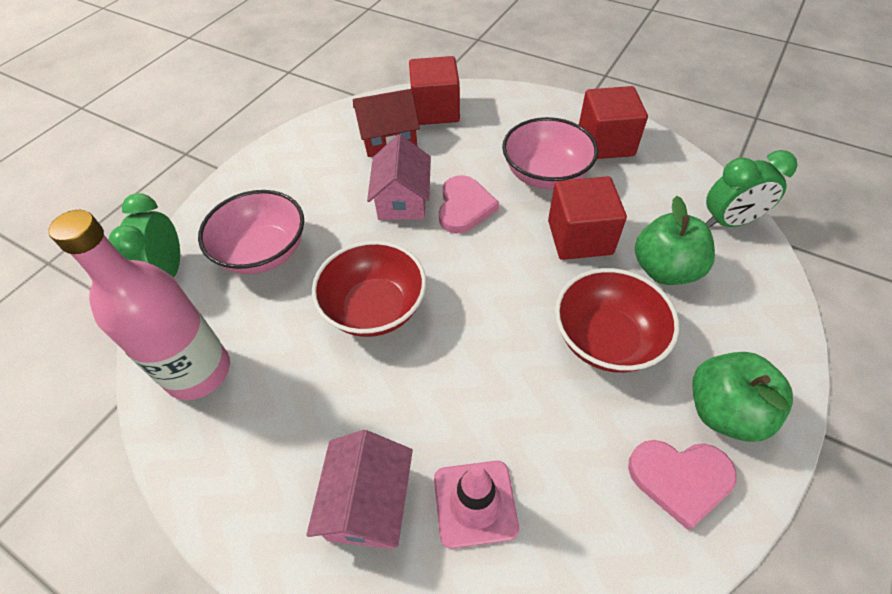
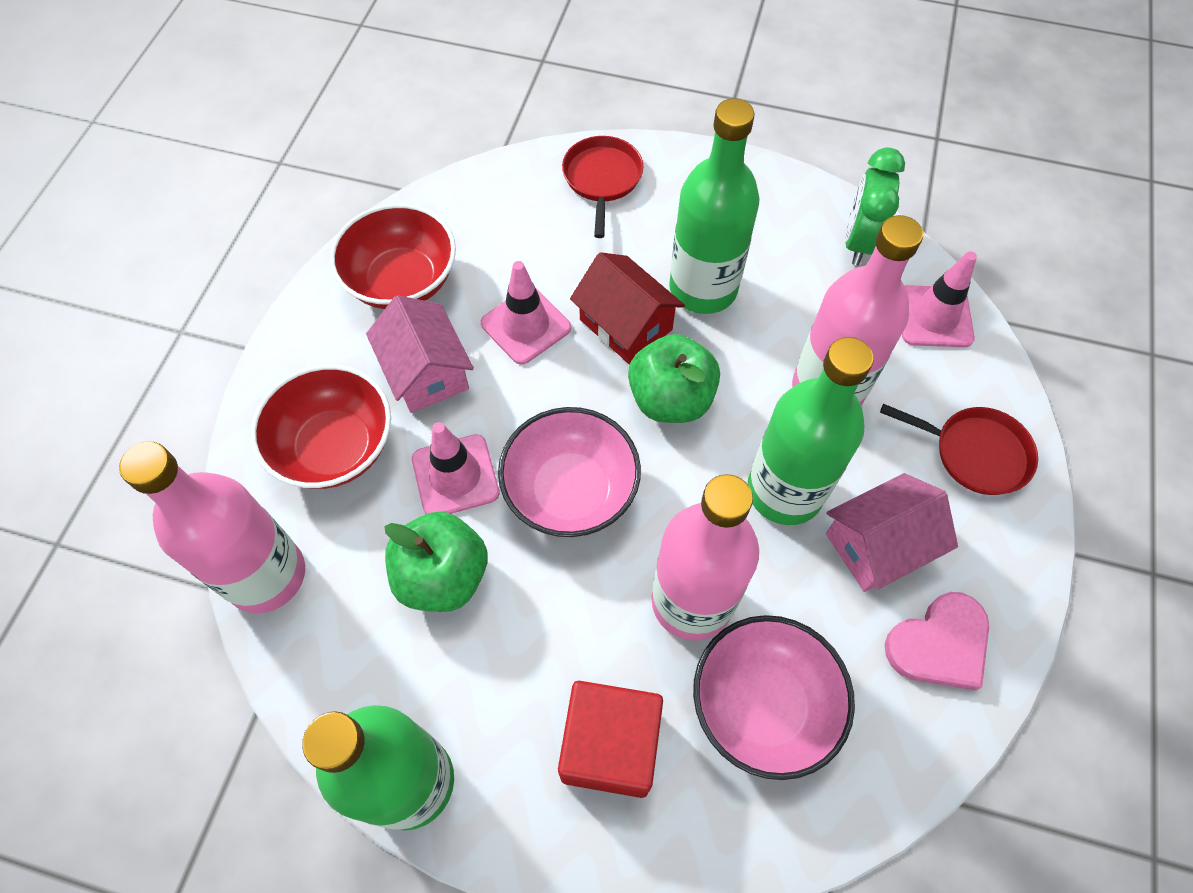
green bottle: 0 -> 3
green clock: 2 -> 1
pink bottle: 1 -> 3
pink heart: 2 -> 1
pink traffic cone: 1 -> 3
red cube: 3 -> 1
red pan: 0 -> 2

